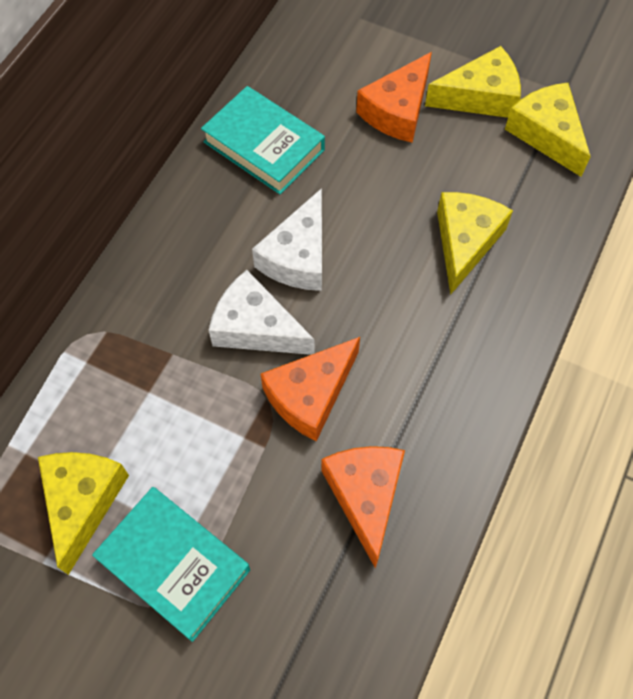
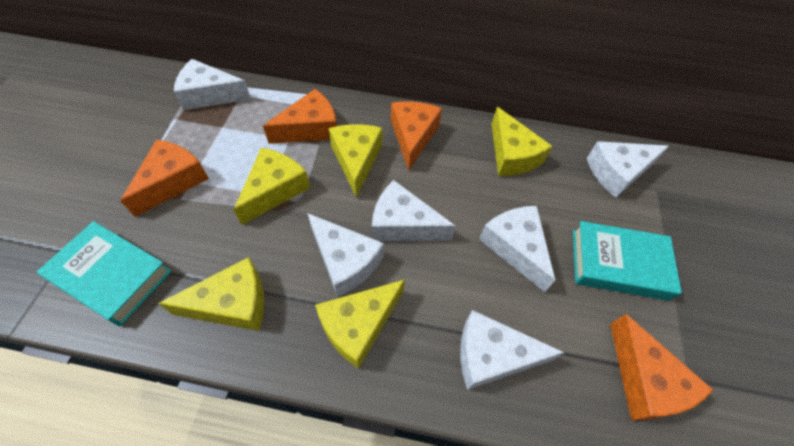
orange cheese: 3 -> 4
white cheese: 2 -> 6
yellow cheese: 4 -> 5

